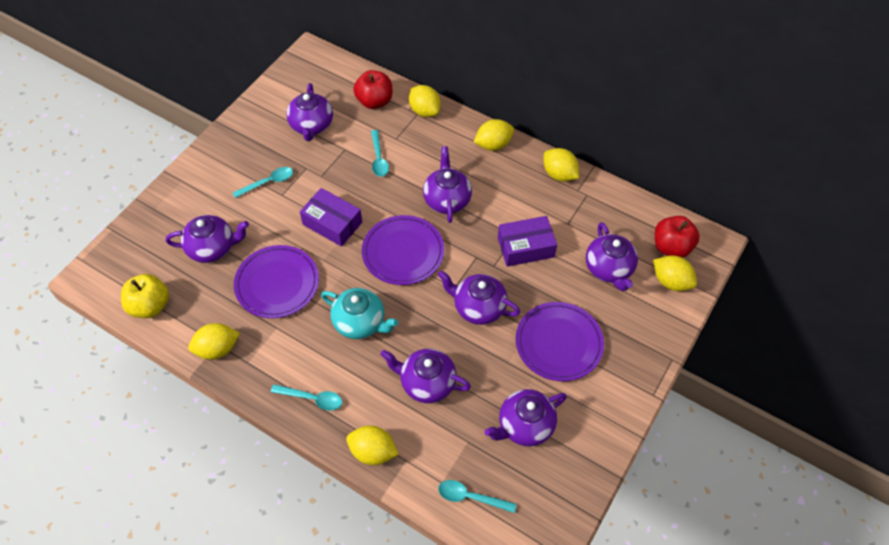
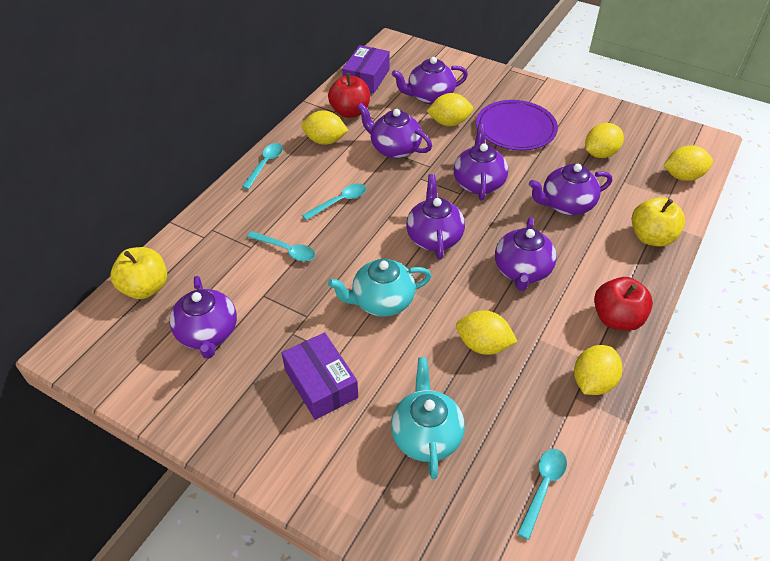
purple plate: 3 -> 1
turquoise teapot: 1 -> 2
yellow apple: 1 -> 2

